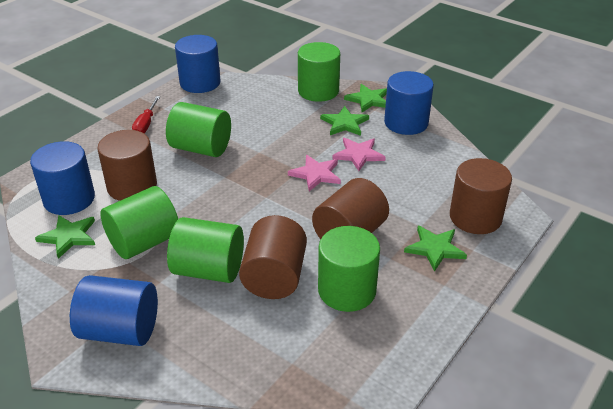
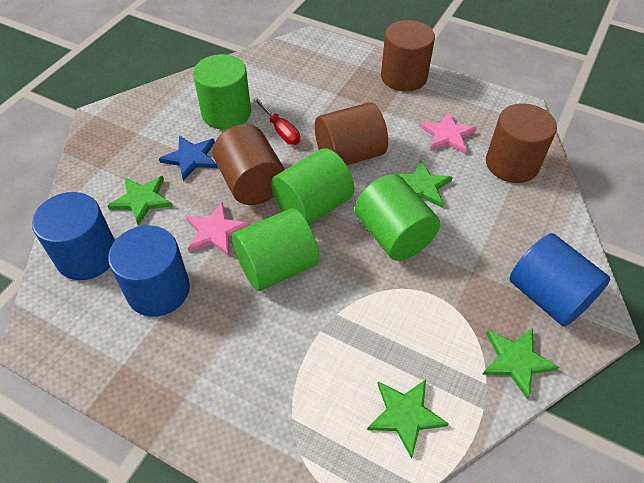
blue cylinder: 4 -> 3
blue star: 0 -> 1
green cylinder: 5 -> 4

